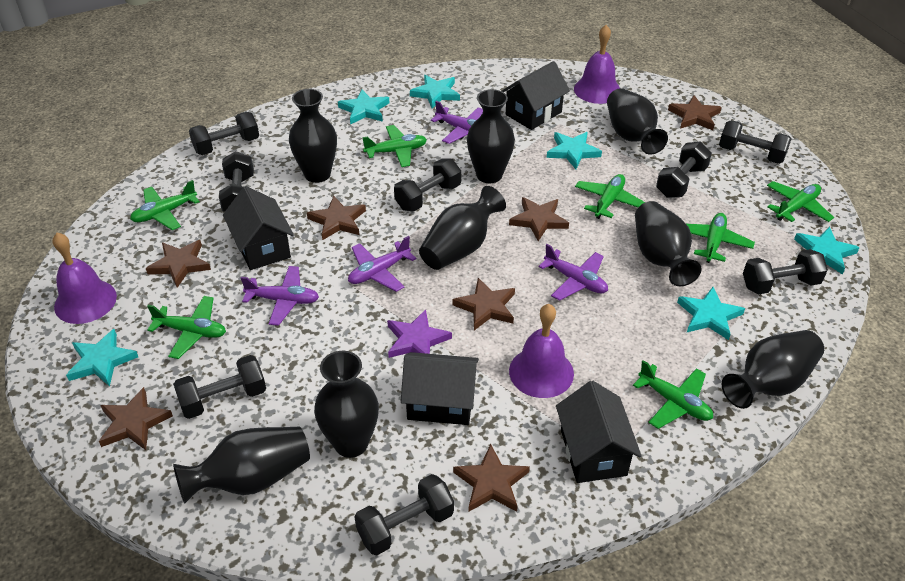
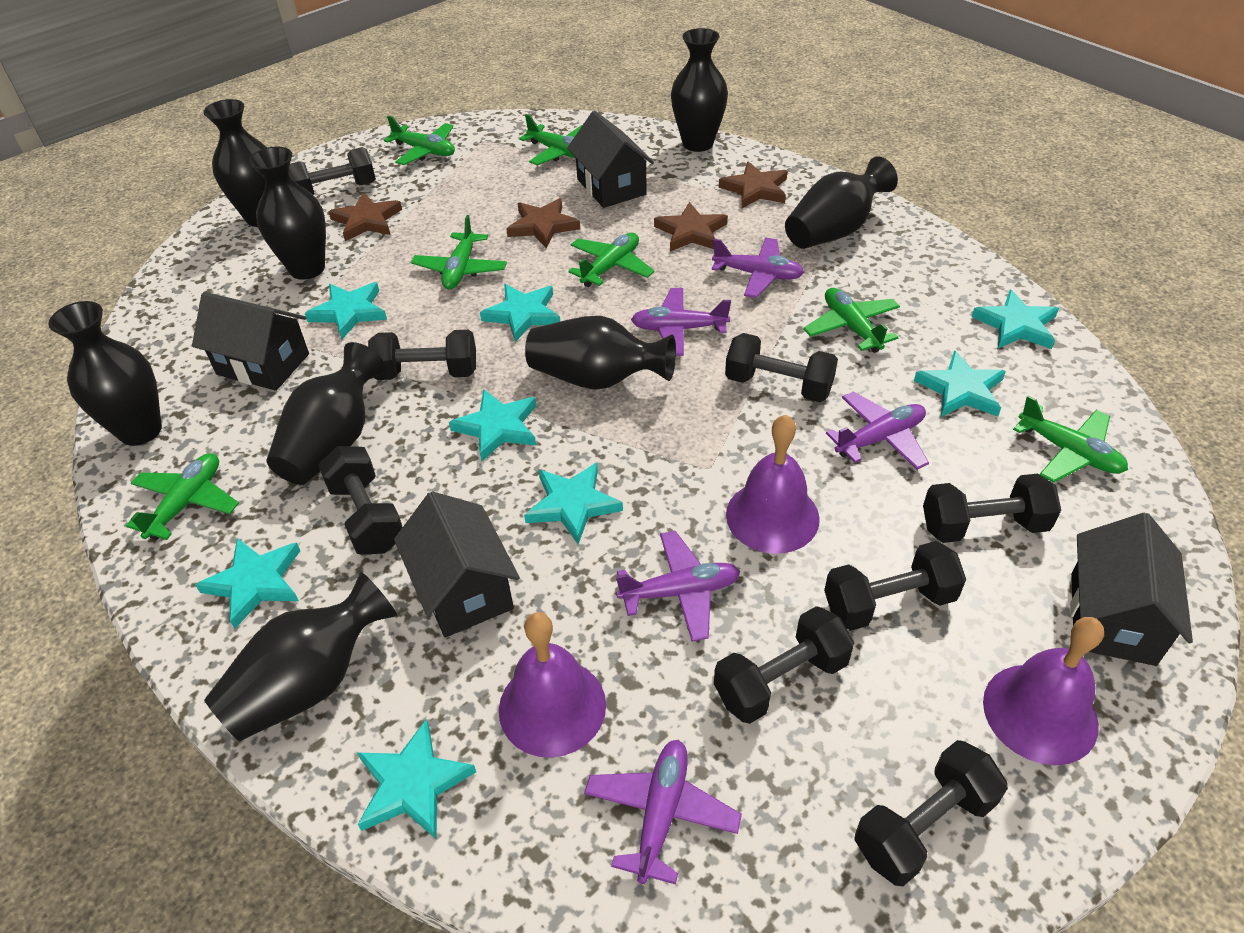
brown star: 7 -> 4
purple plane: 4 -> 5
purple star: 1 -> 0
turquoise star: 6 -> 8

